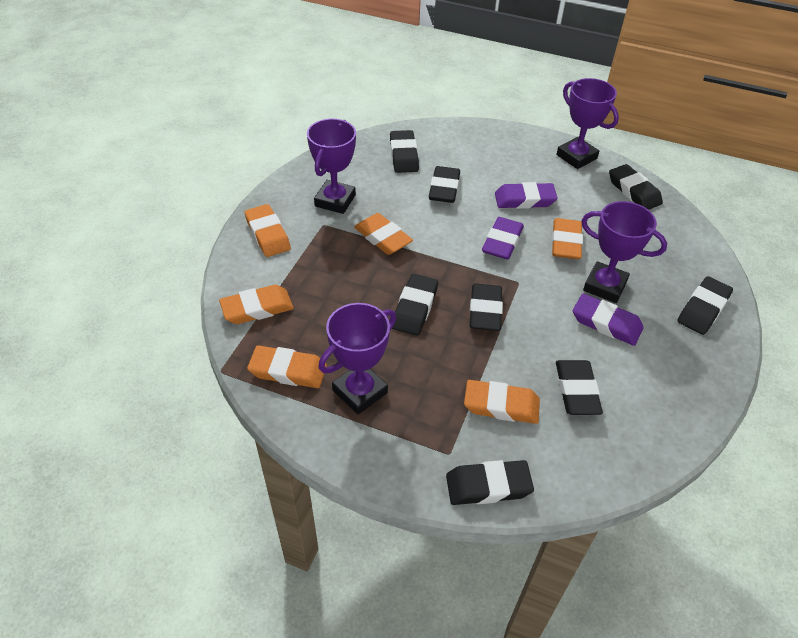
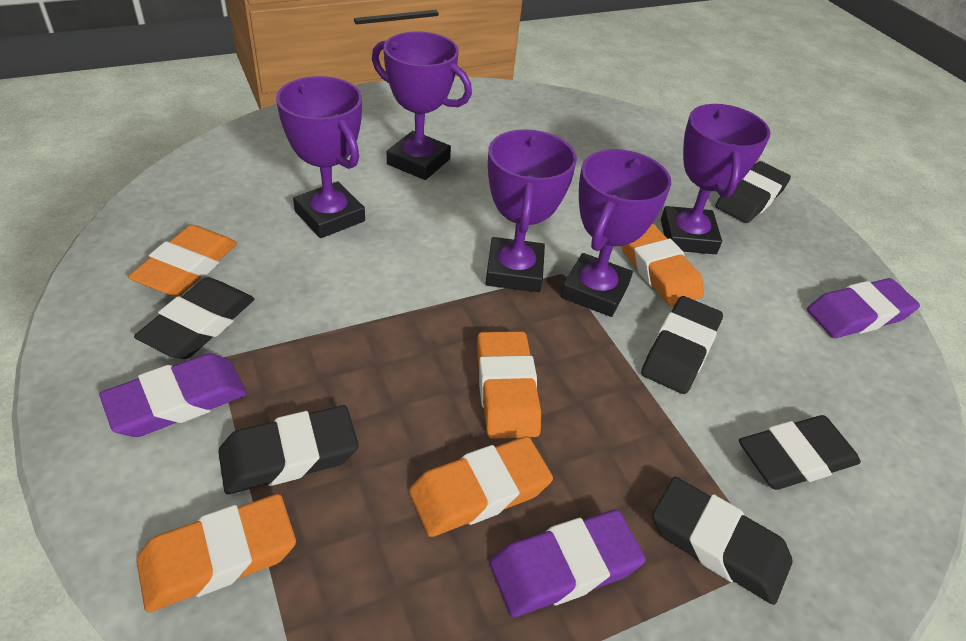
black eraser: 8 -> 6
orange eraser: 6 -> 5
purple trophy: 4 -> 5

